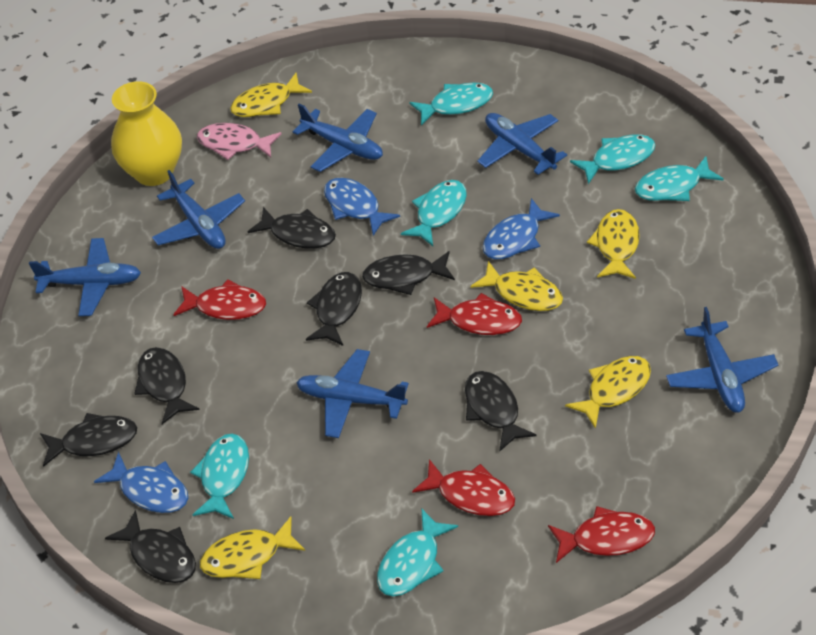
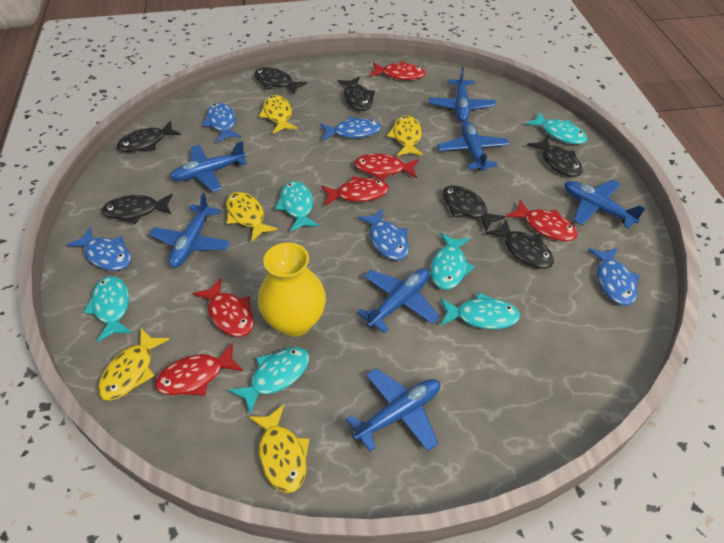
blue fish: 3 -> 5
blue plane: 6 -> 7
pink fish: 1 -> 0
red fish: 4 -> 6

